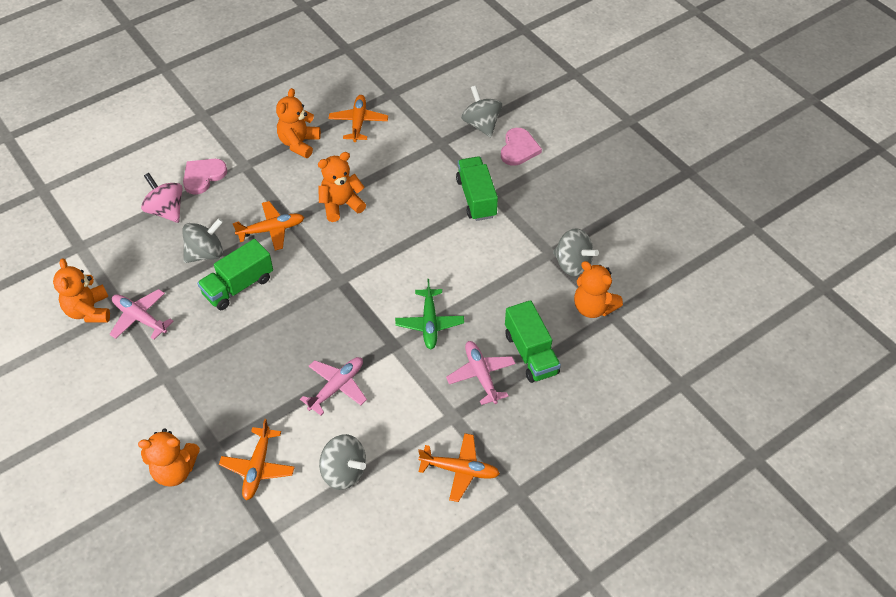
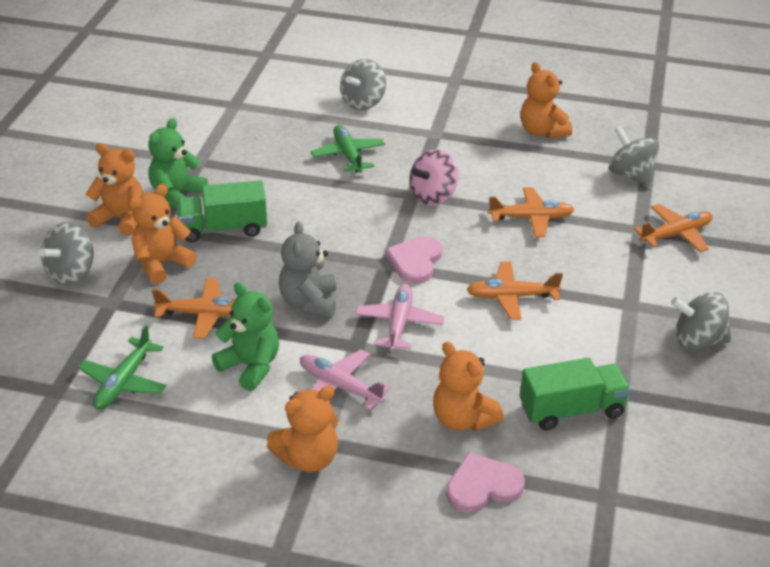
green plane: 1 -> 2
green teddy bear: 0 -> 2
green truck: 3 -> 2
grey teddy bear: 0 -> 1
pink plane: 3 -> 2

